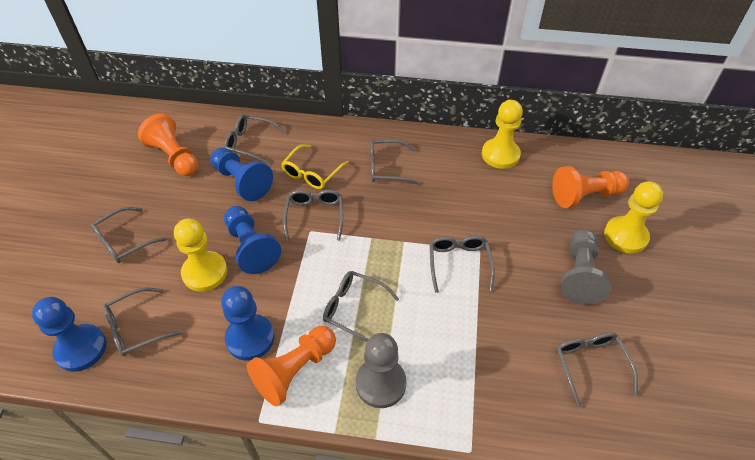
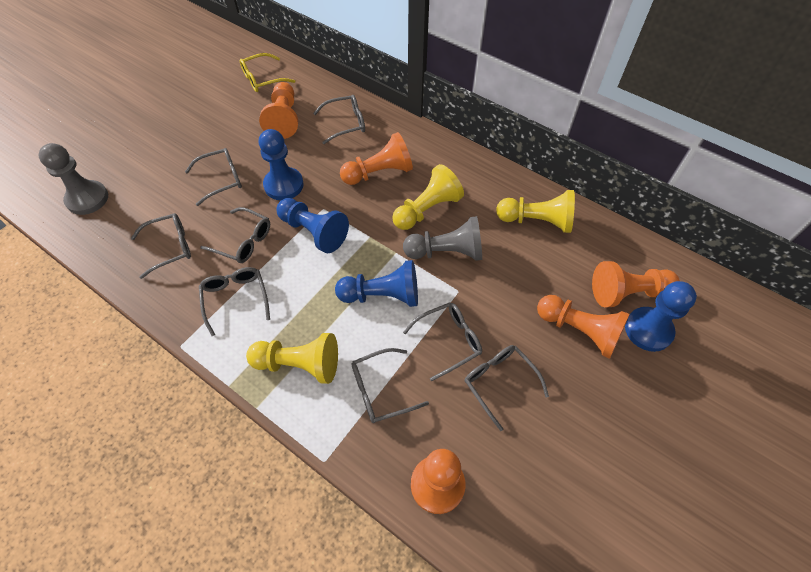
orange pawn: 3 -> 5

